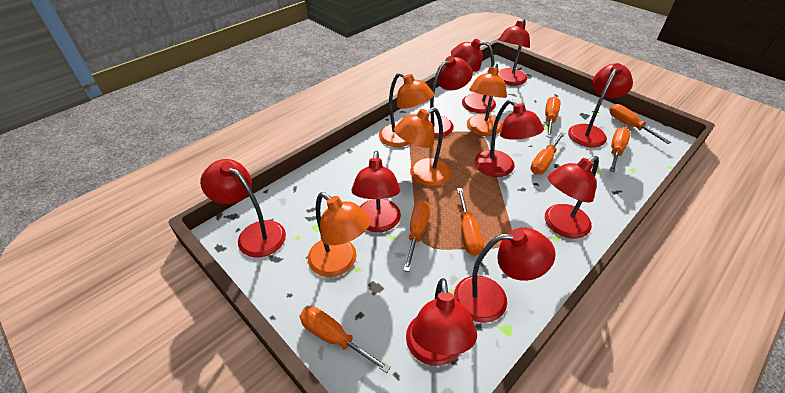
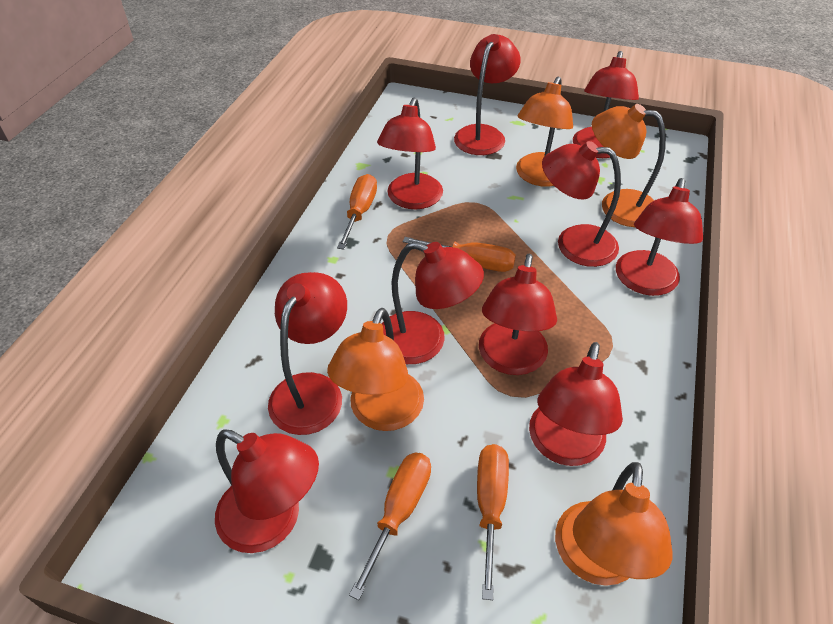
orange screwdriver: 7 -> 4

